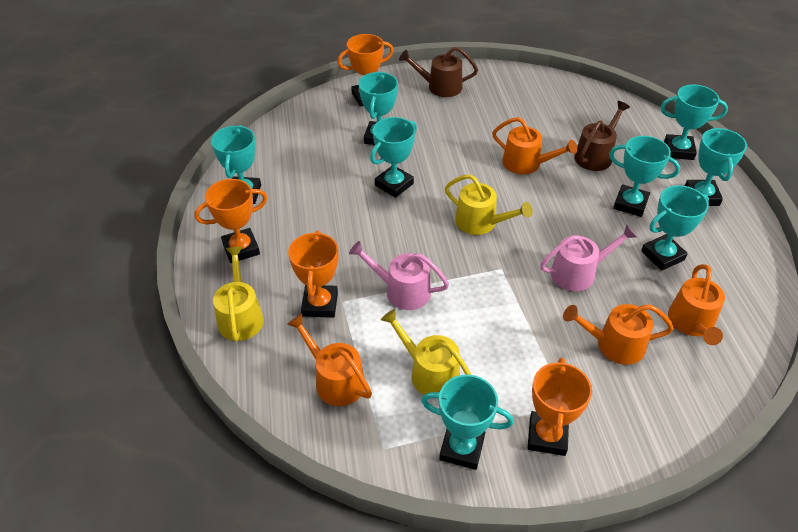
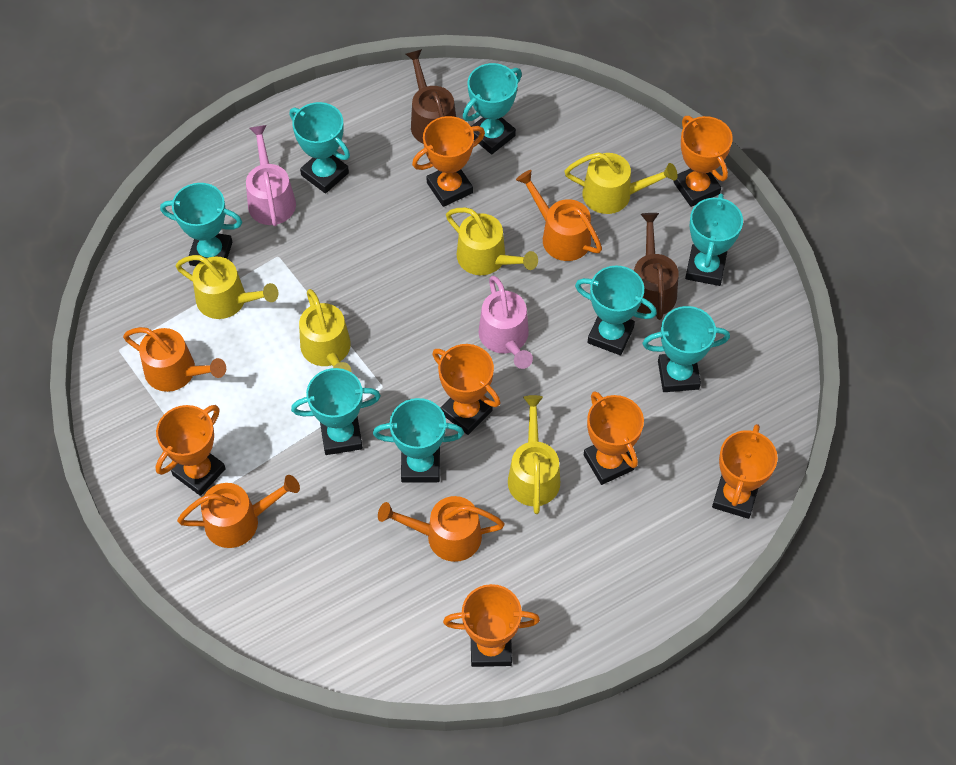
orange trophy: 4 -> 7
yellow watering can: 3 -> 5

